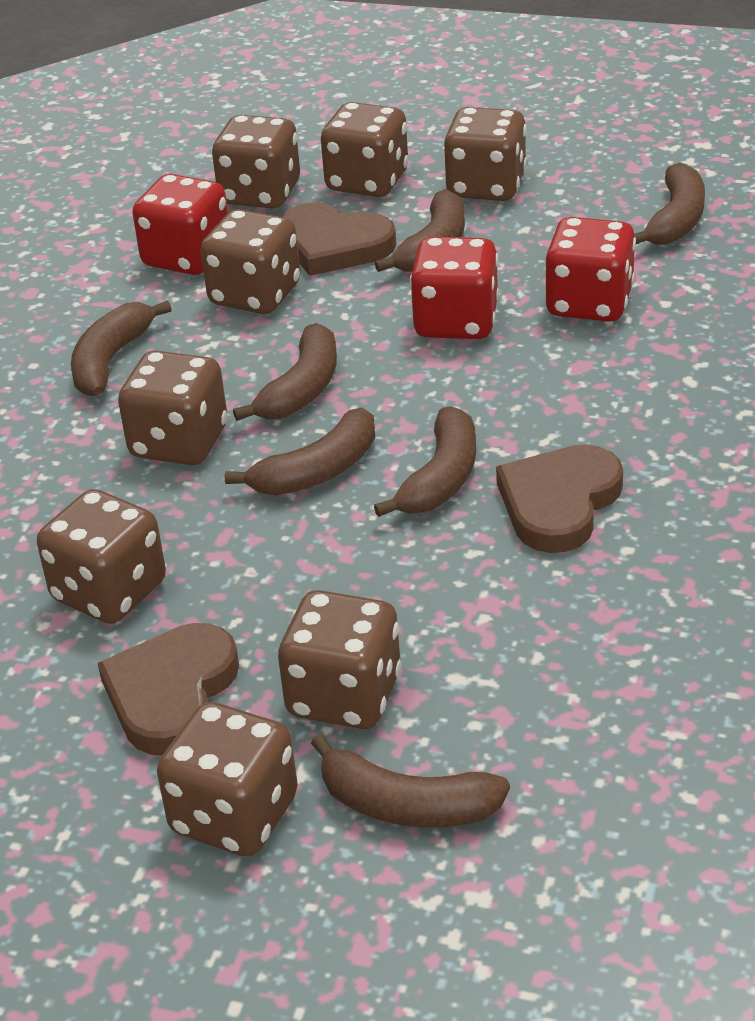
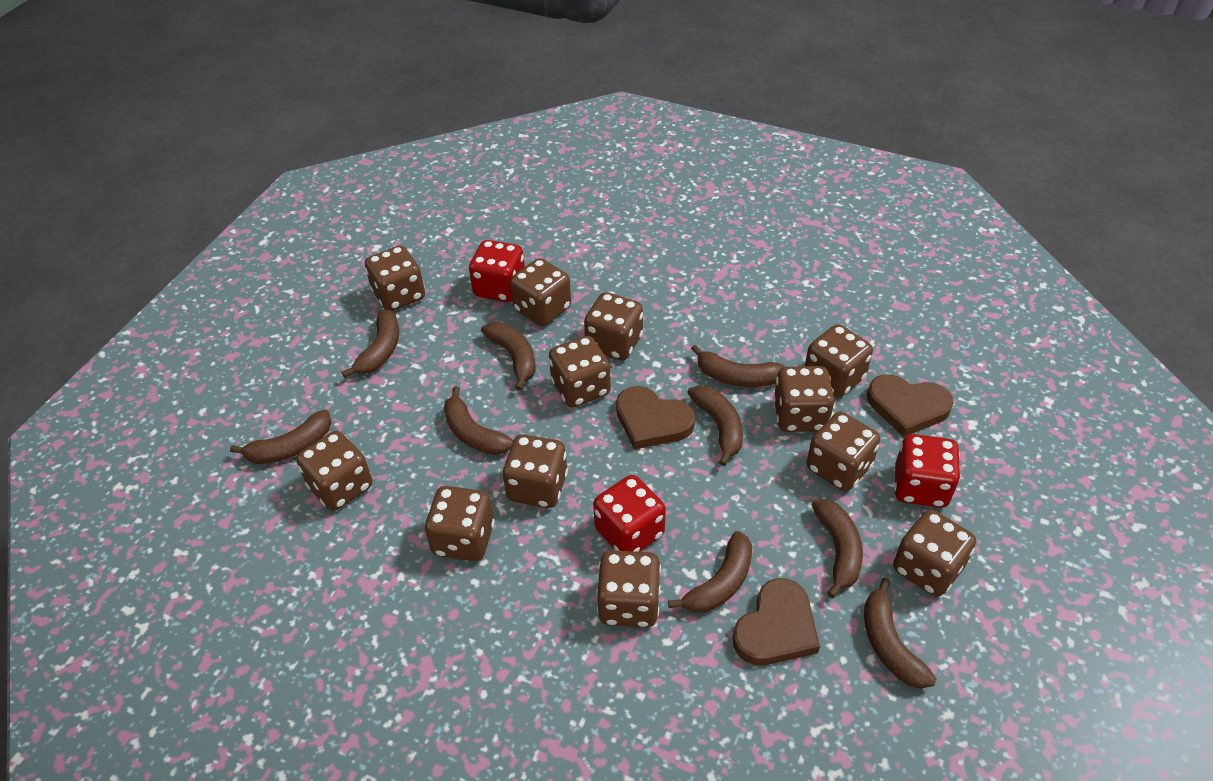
brown banana: 7 -> 9
brown dice: 8 -> 12

